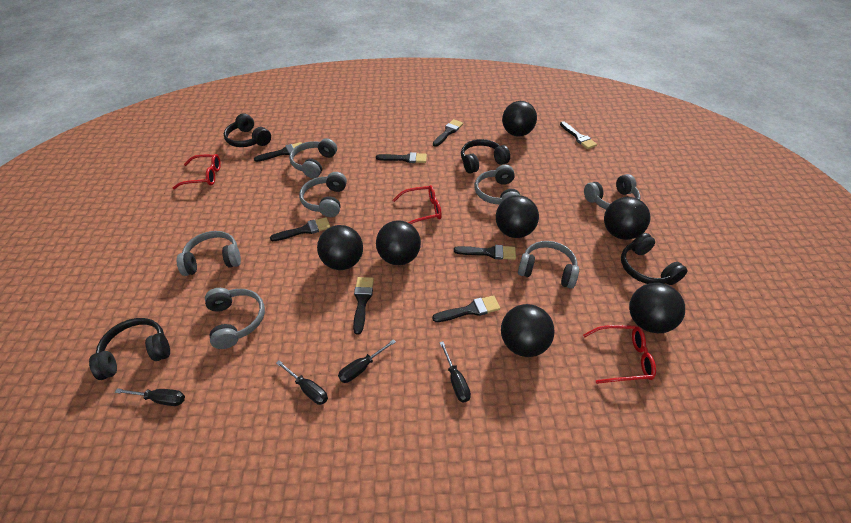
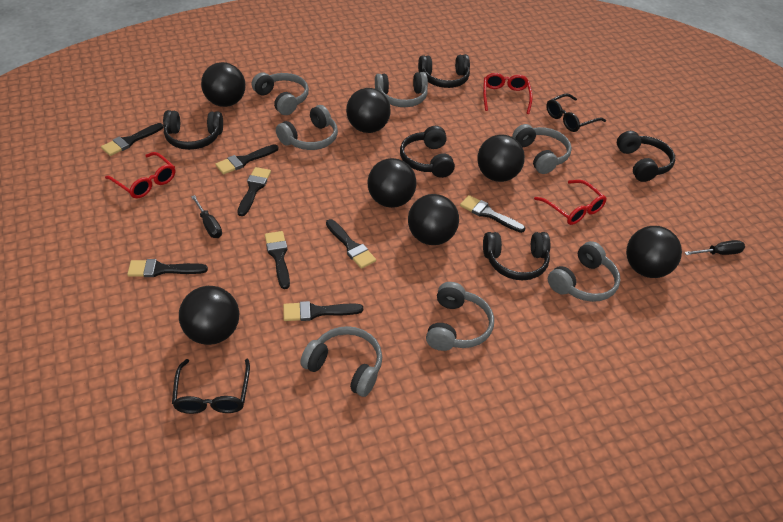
black glasses: 0 -> 2
black headphones: 4 -> 5
black screwdriver: 4 -> 2

